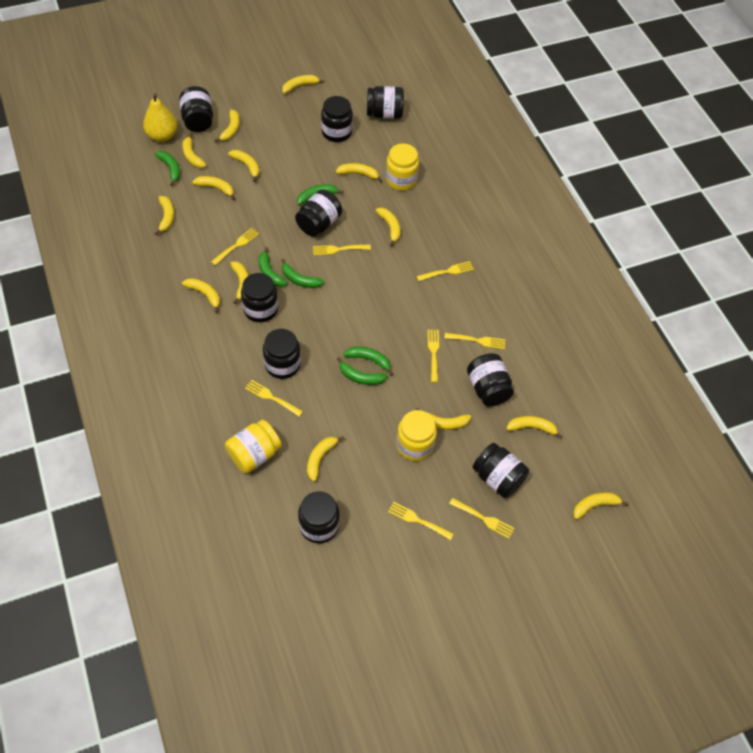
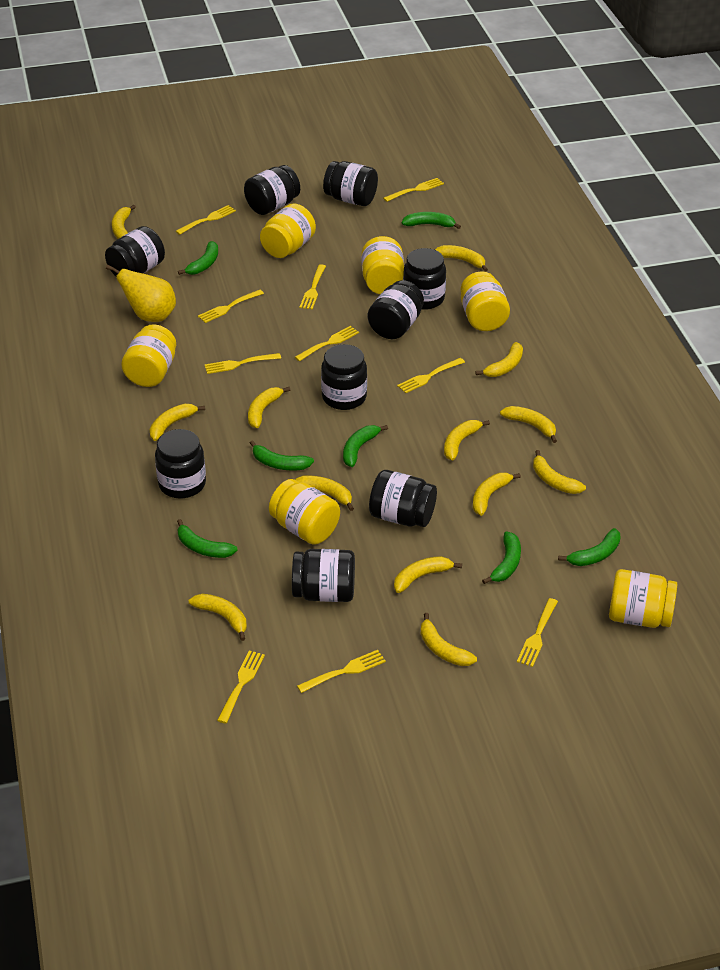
green banana: 6 -> 7
yellow banana: 14 -> 13
yellow fork: 8 -> 10
yellow jar: 3 -> 6

